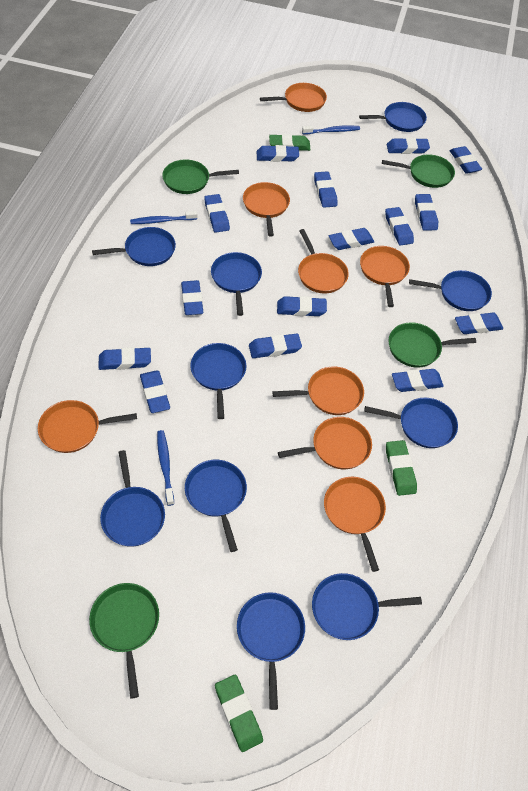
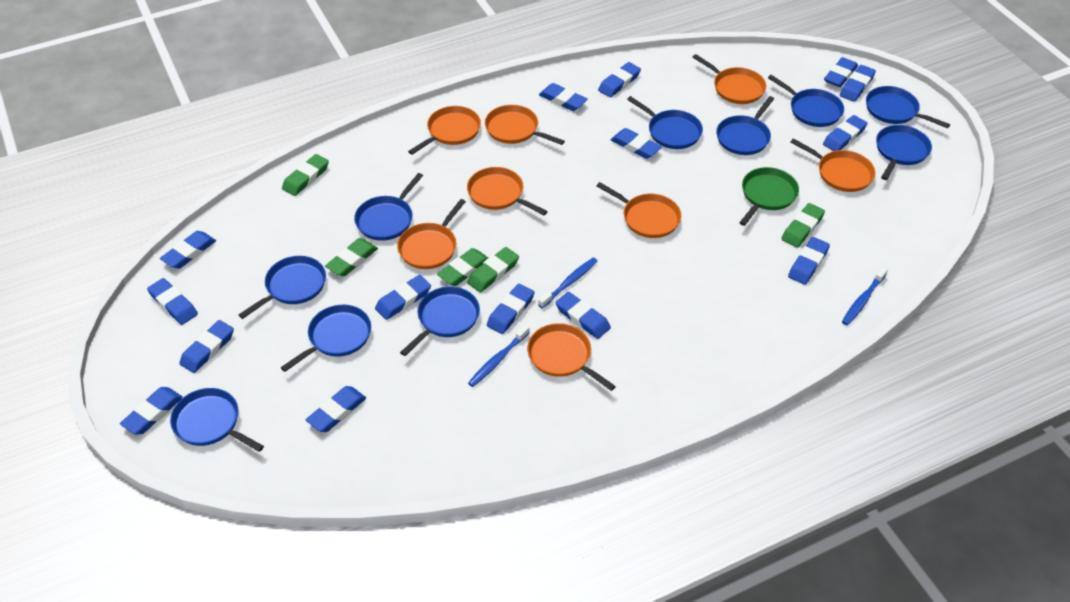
green eraser: 3 -> 5
green pan: 4 -> 1

